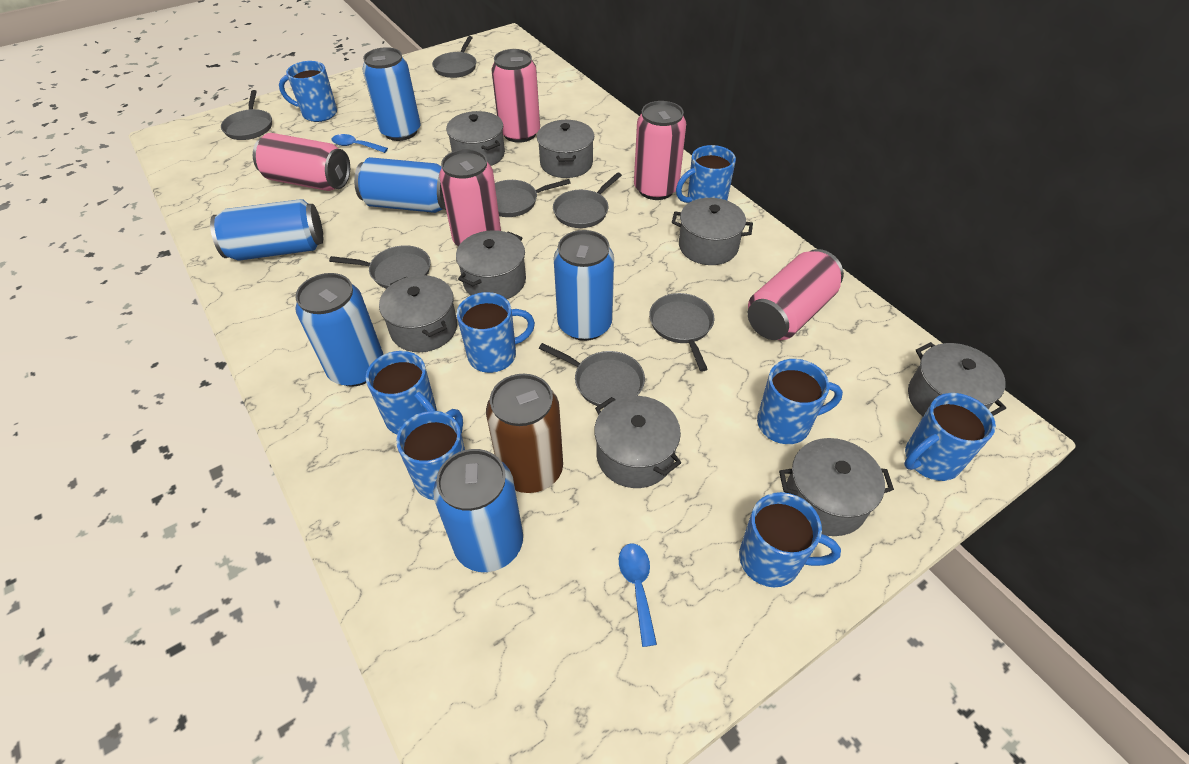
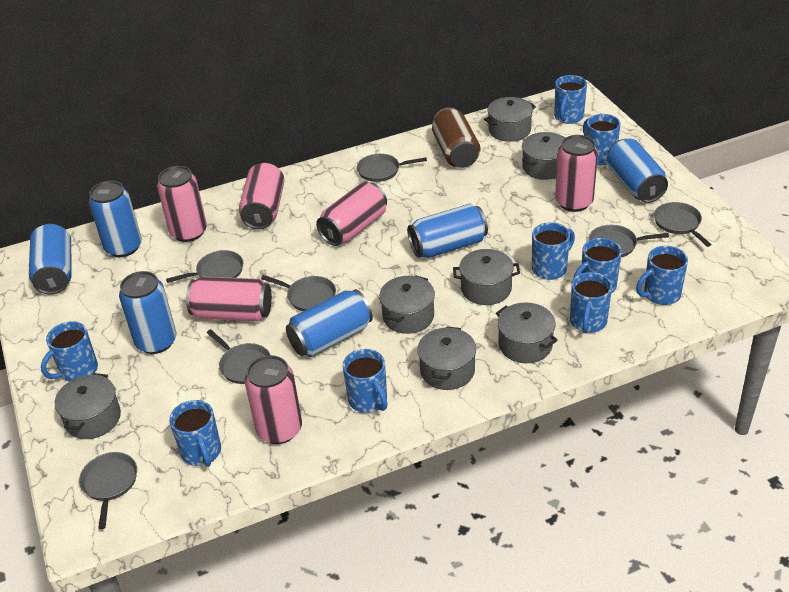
blue mug: 8 -> 9
blue spoon: 2 -> 0
grey pot: 8 -> 7
pink can: 5 -> 6

